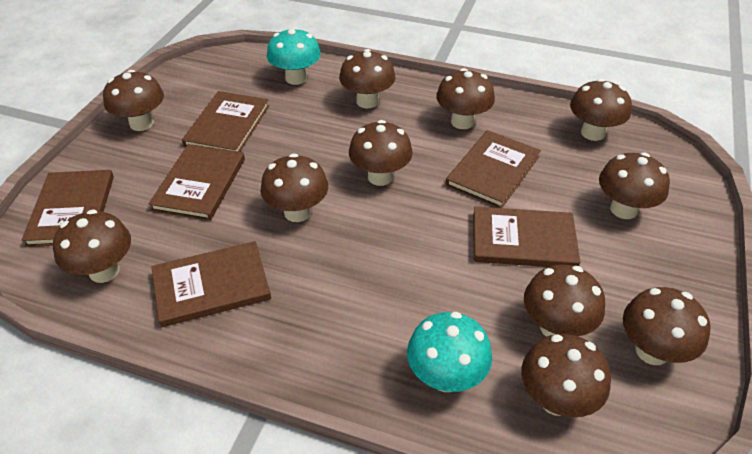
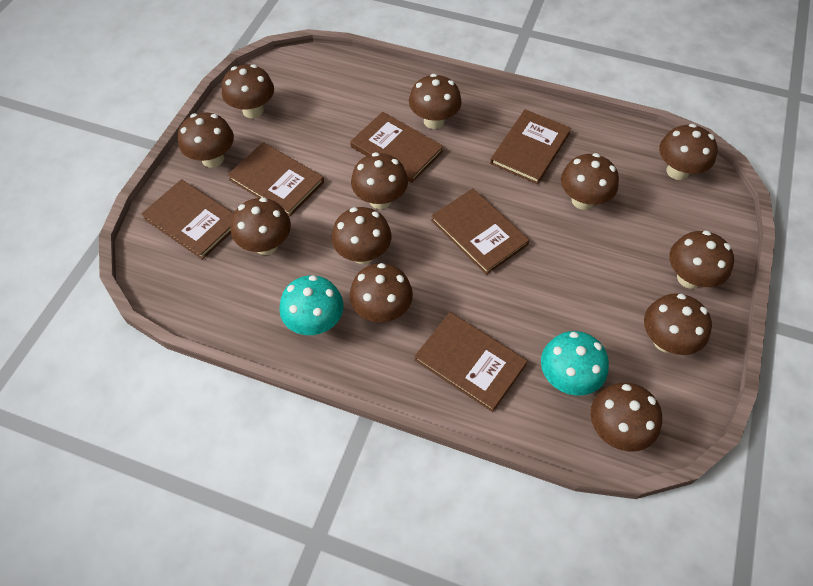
brown mushroom: 11 -> 12

